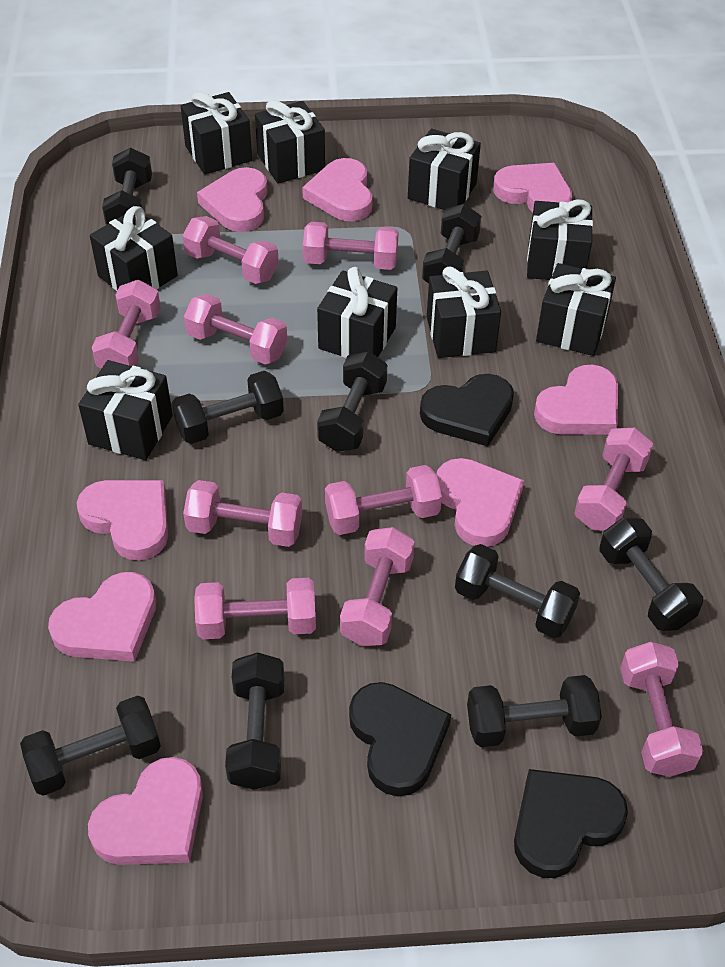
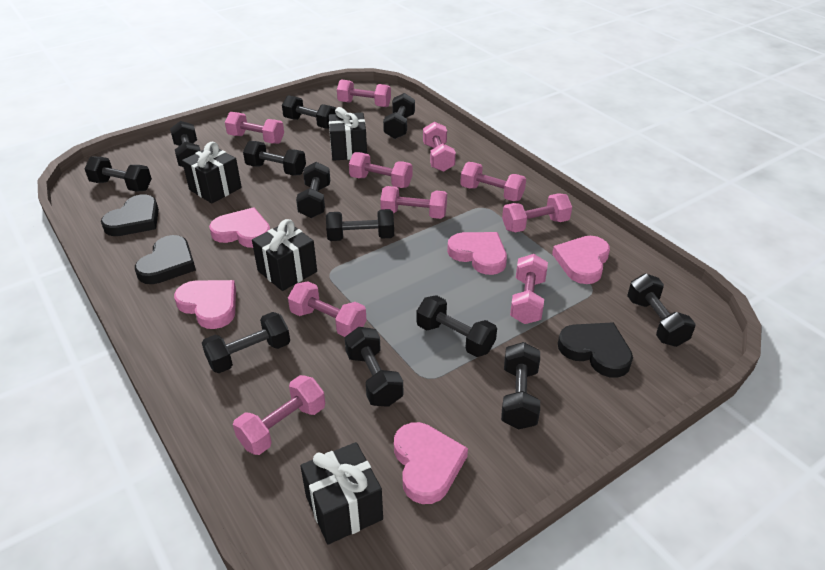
black dumbbell: 9 -> 12
black gift: 9 -> 4
pink heart: 8 -> 5

